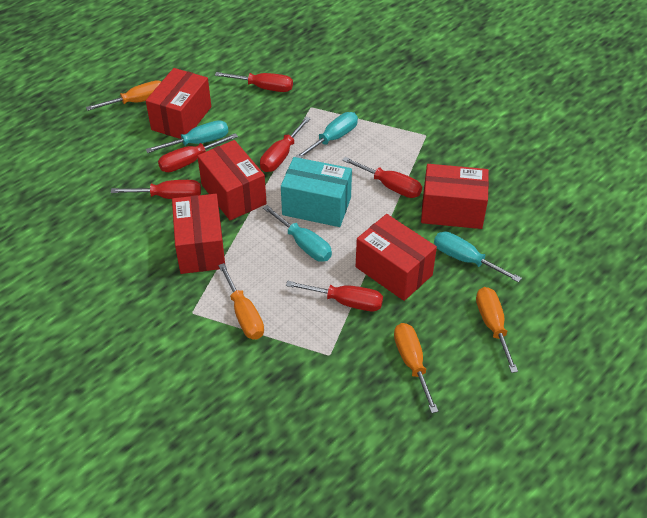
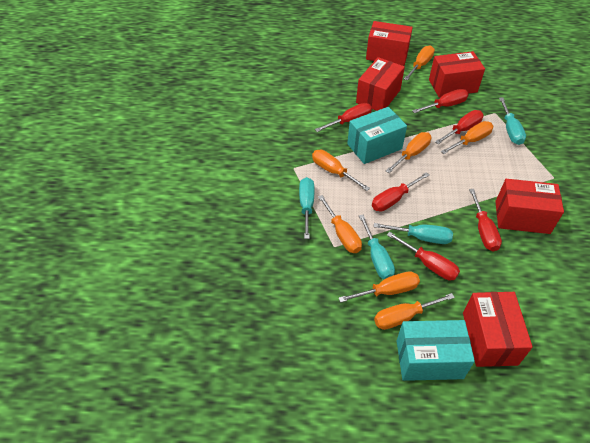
orange screwdriver: 4 -> 7
turquoise box: 1 -> 2

